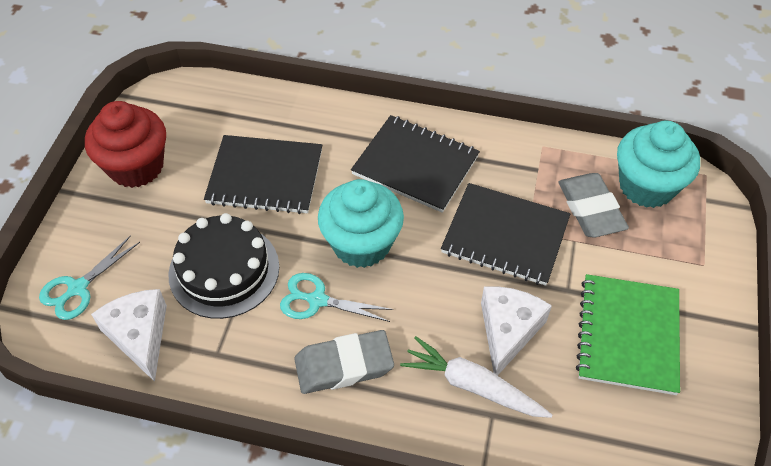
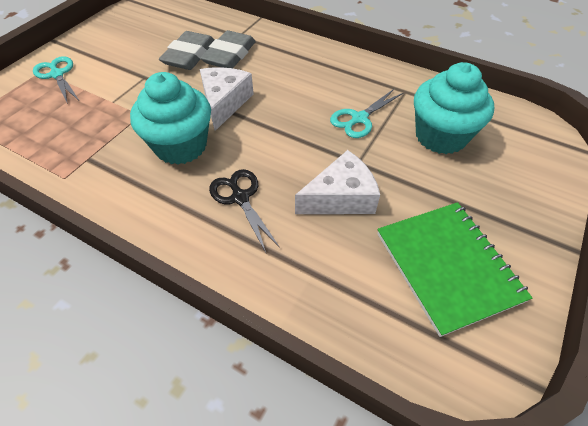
black cake: 1 -> 0
black notebook: 3 -> 0
black scissors: 0 -> 1
red cupcake: 1 -> 0
white carrot: 1 -> 0

